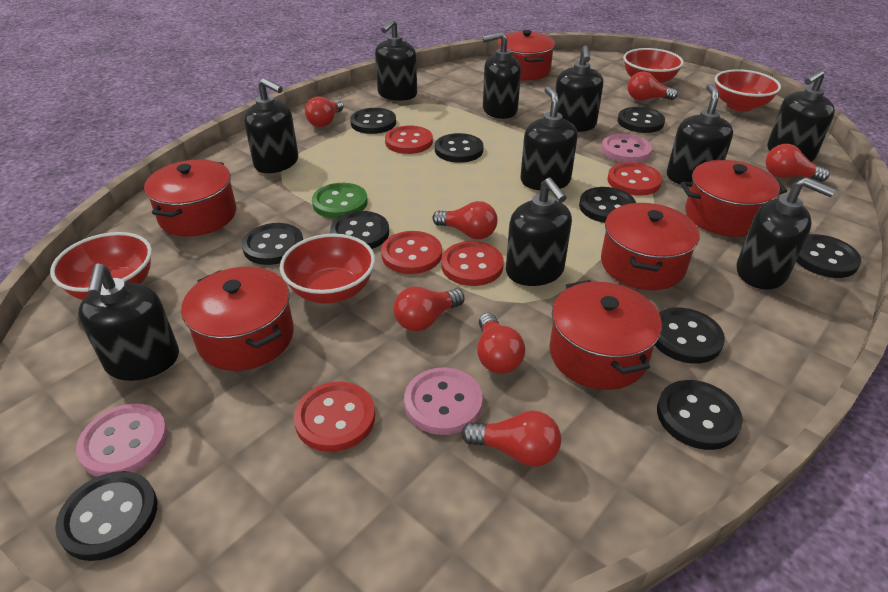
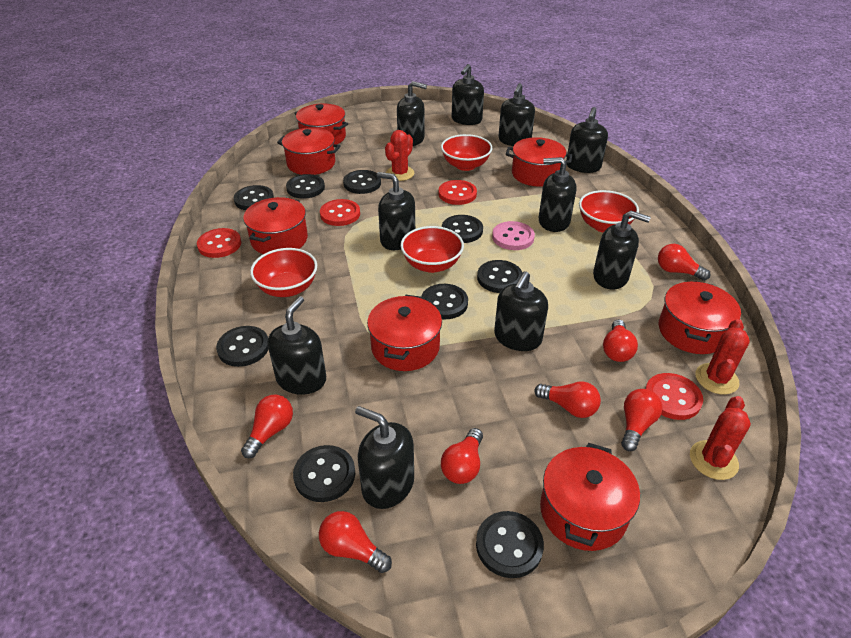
black button: 10 -> 9
green button: 1 -> 0
pink button: 3 -> 1
red button: 5 -> 4
red cactus: 0 -> 3
red pot: 6 -> 7

